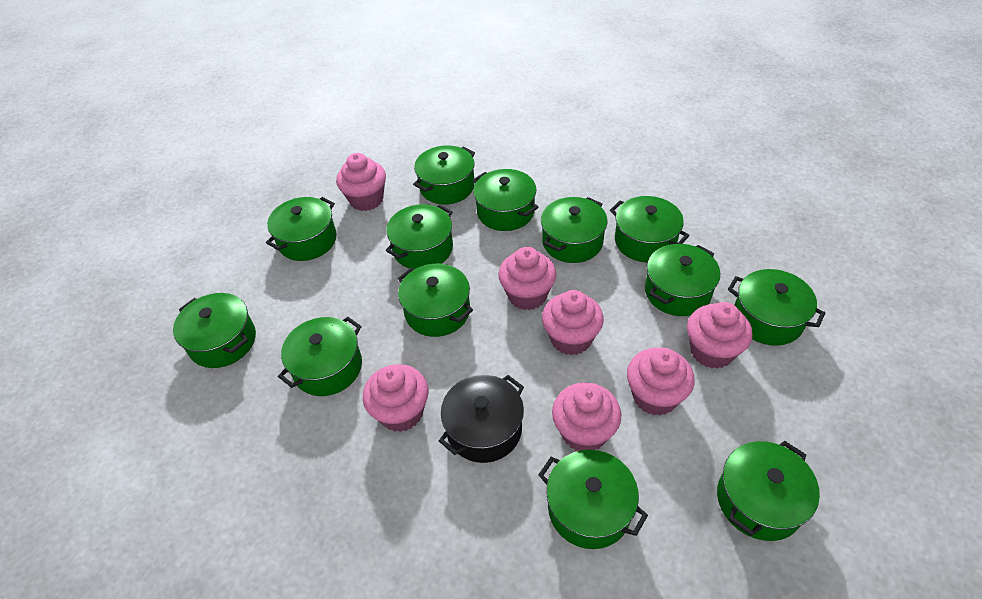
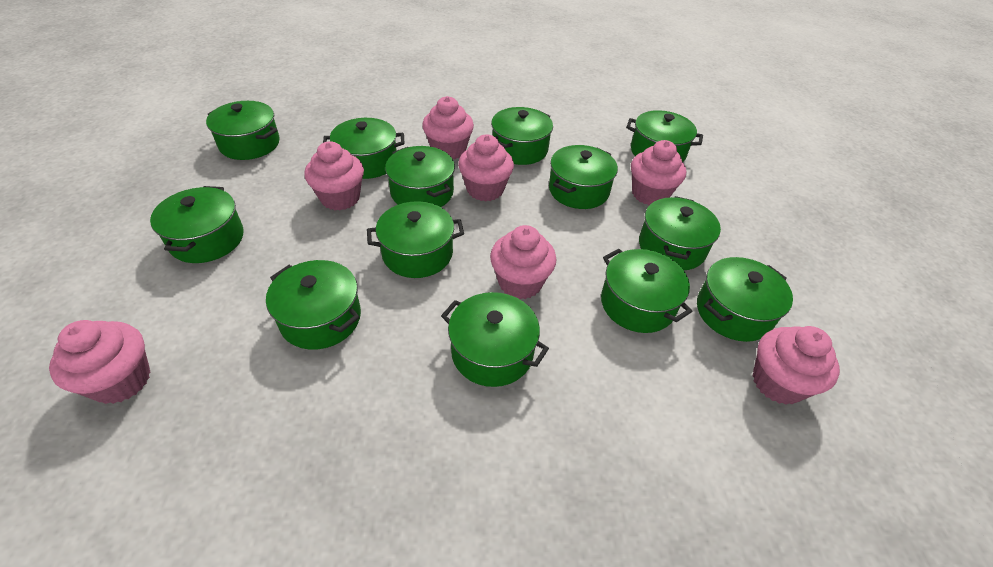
black pot: 1 -> 0

